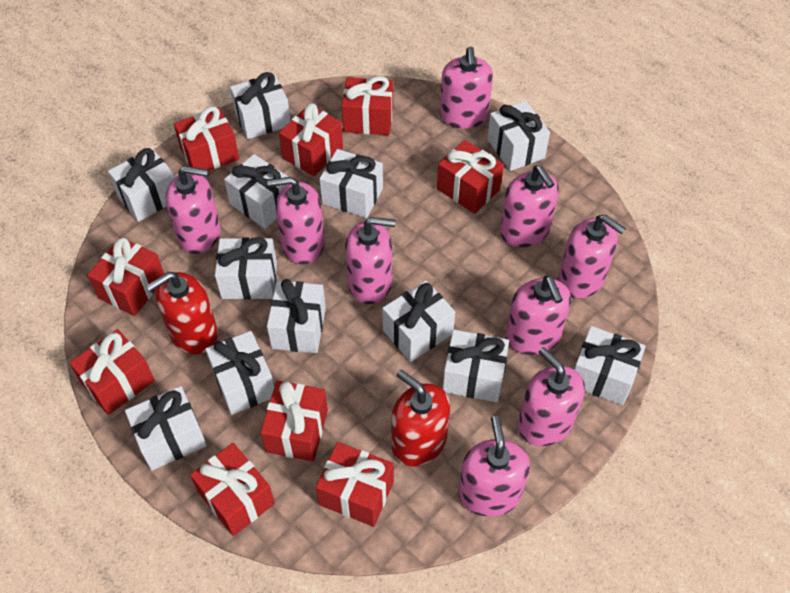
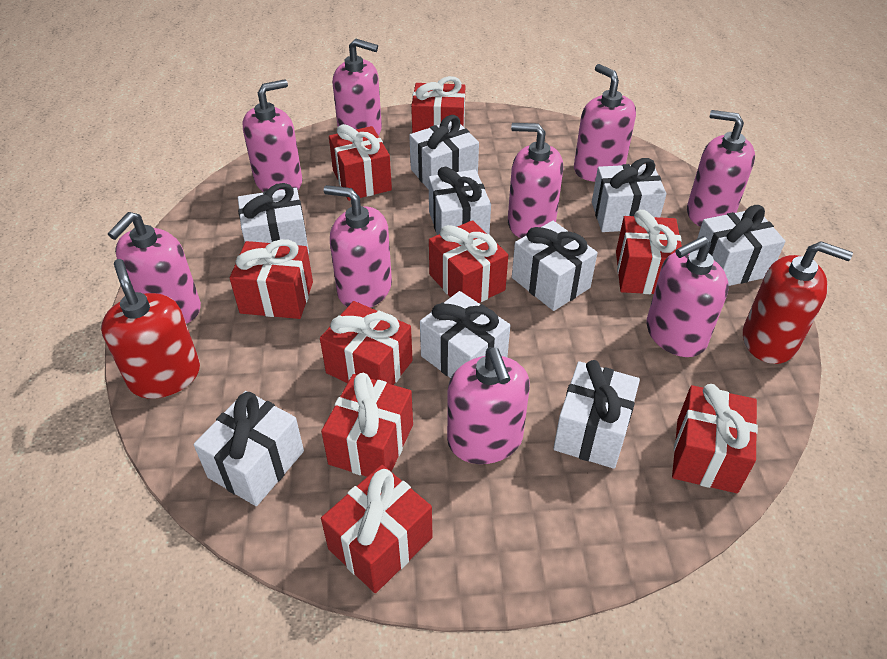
white gift: 12 -> 9

